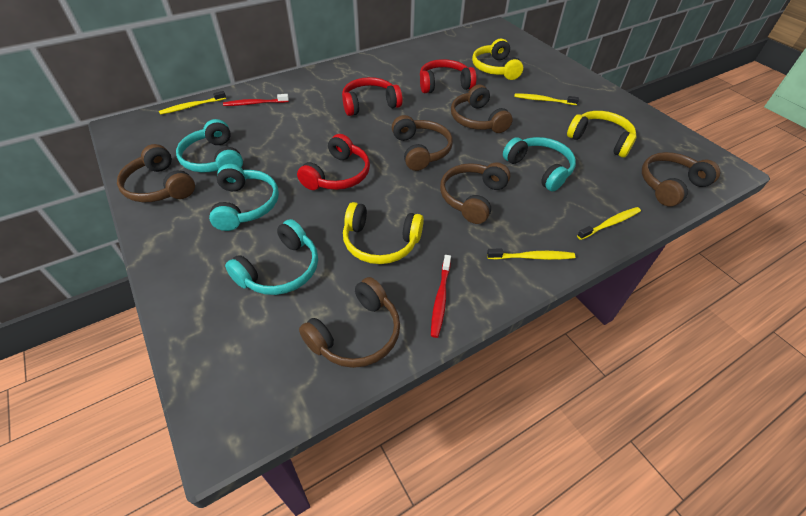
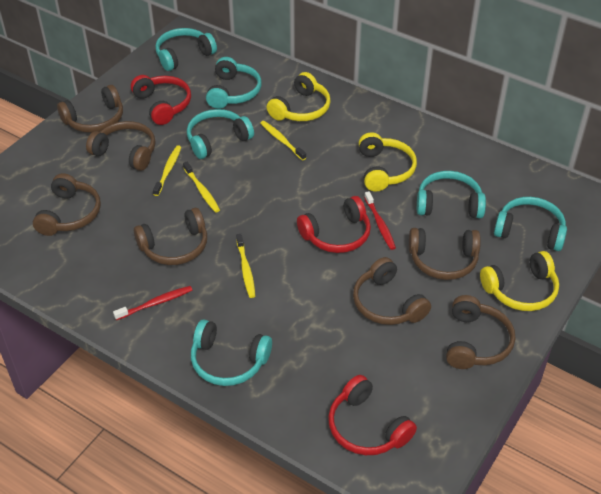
brown headphones: 6 -> 7
turquoise headphones: 4 -> 6

